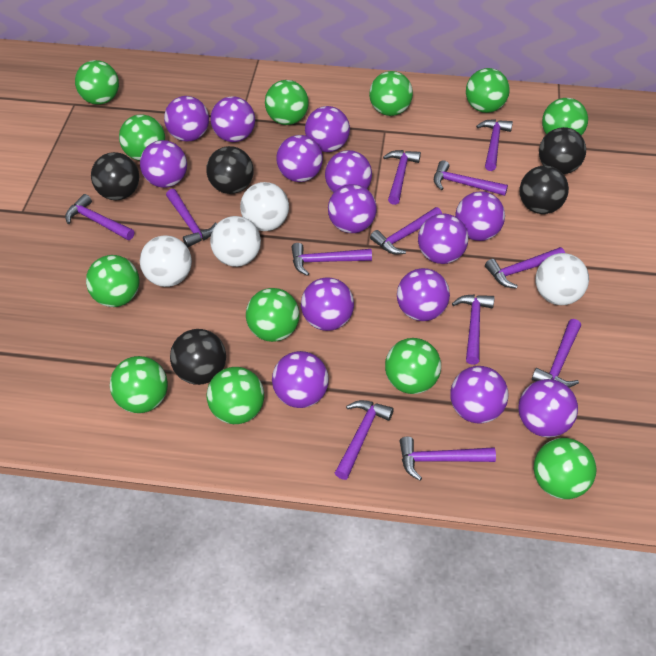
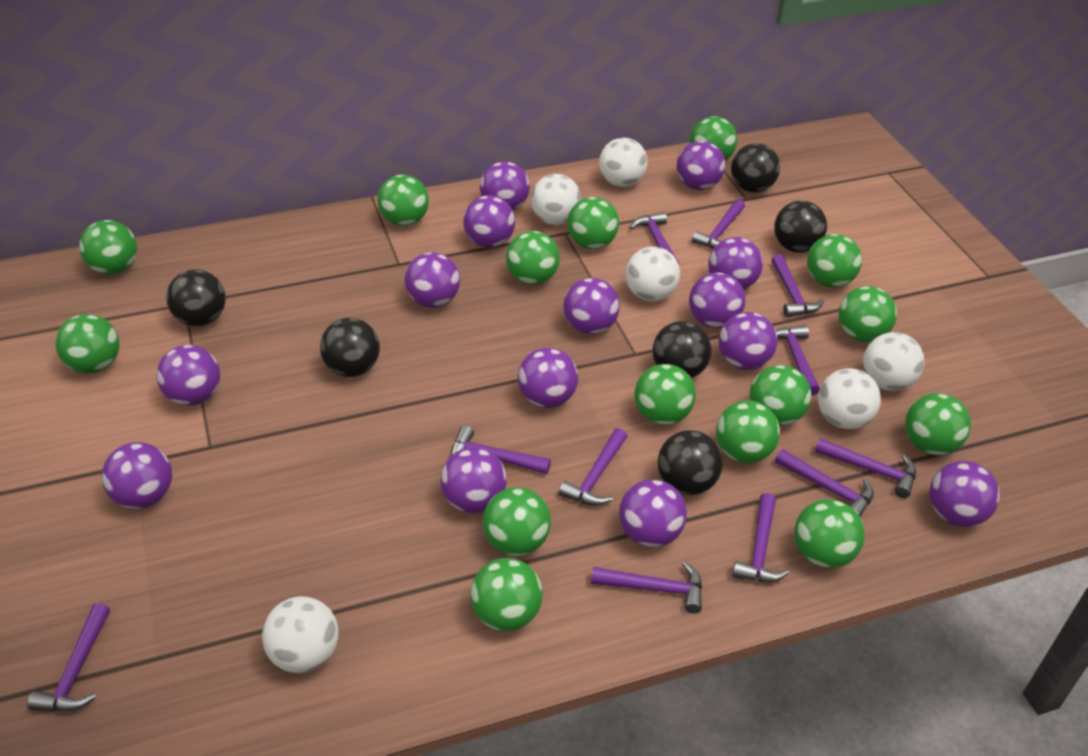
black ball: 5 -> 6
green ball: 12 -> 15
purple hammer: 12 -> 11
white ball: 4 -> 6

